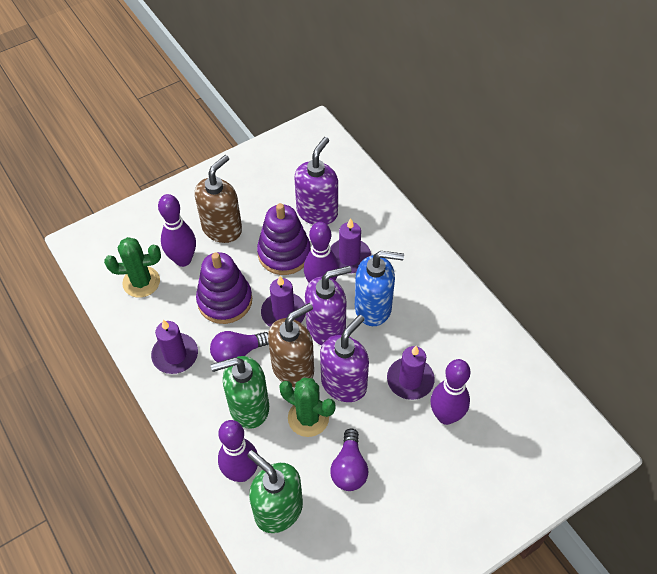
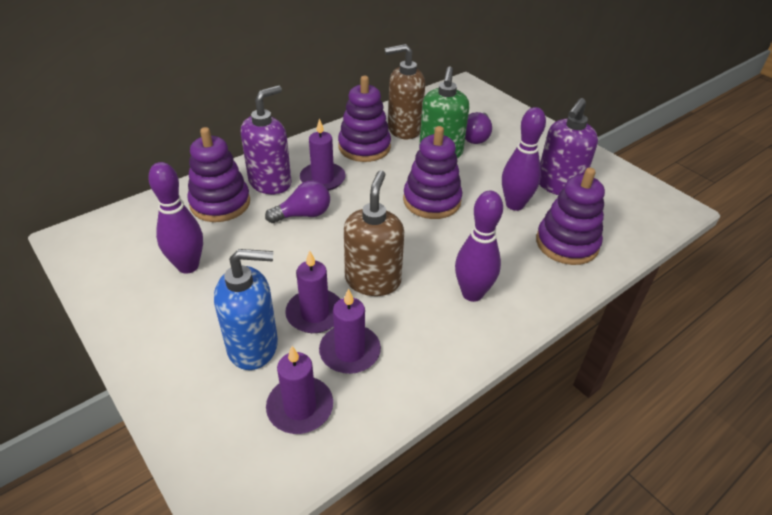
green cactus: 2 -> 0
green soap dispenser: 2 -> 1
purple bowling pin: 4 -> 3
purple soap dispenser: 3 -> 2
purple stacking toy: 2 -> 4

